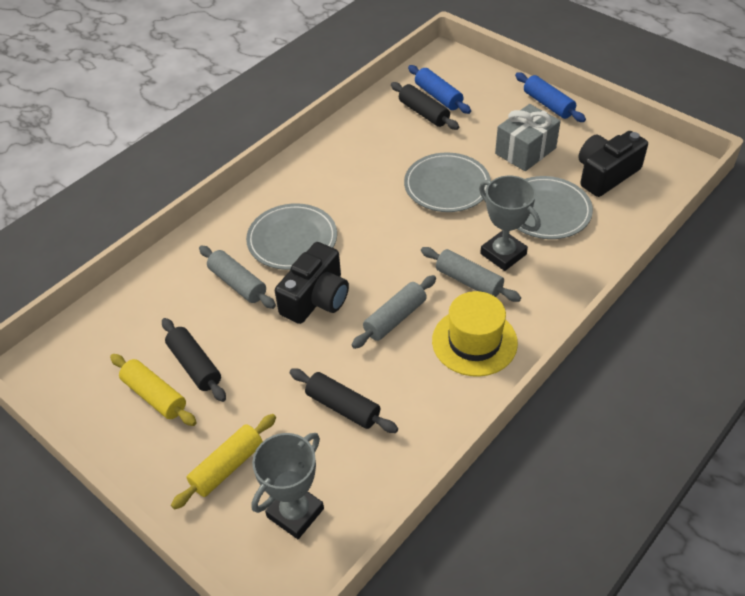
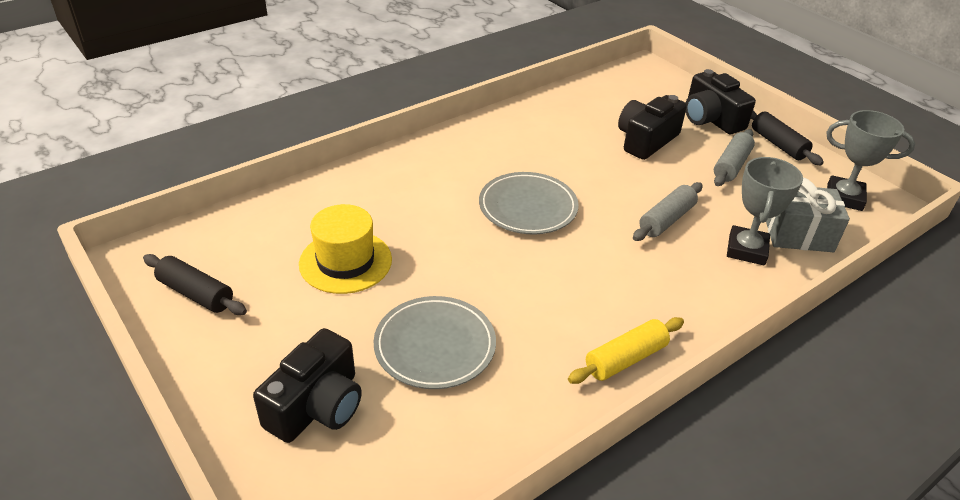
black camera: 2 -> 3
black rolling pin: 3 -> 2
blue rolling pin: 2 -> 0
grey plate: 3 -> 2
grey rolling pin: 3 -> 2
yellow rolling pin: 2 -> 1

